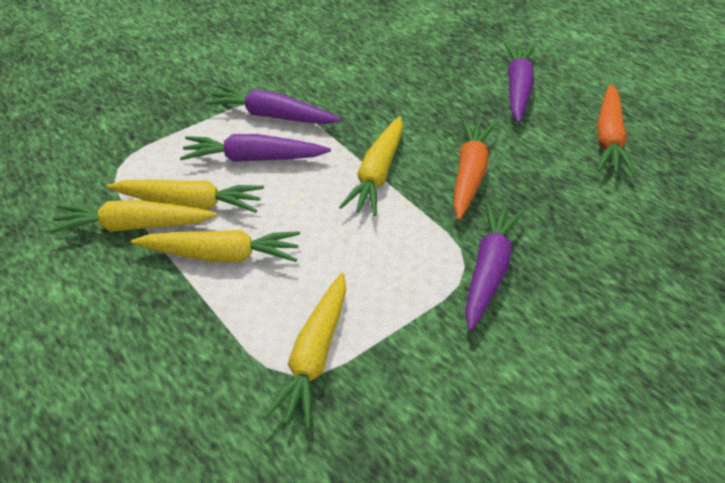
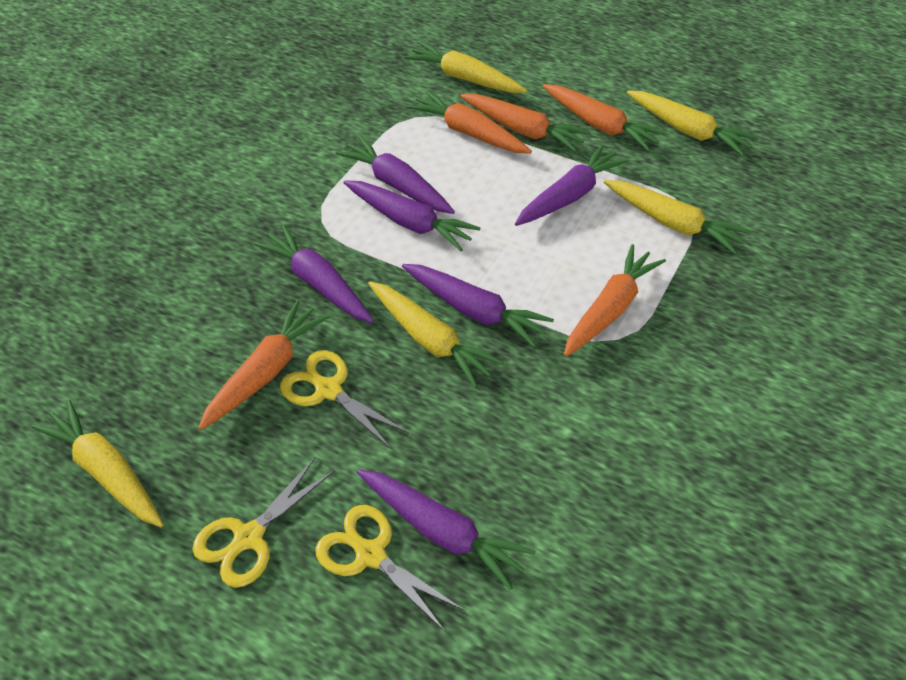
orange carrot: 2 -> 5
purple carrot: 4 -> 6
yellow scissors: 0 -> 3

